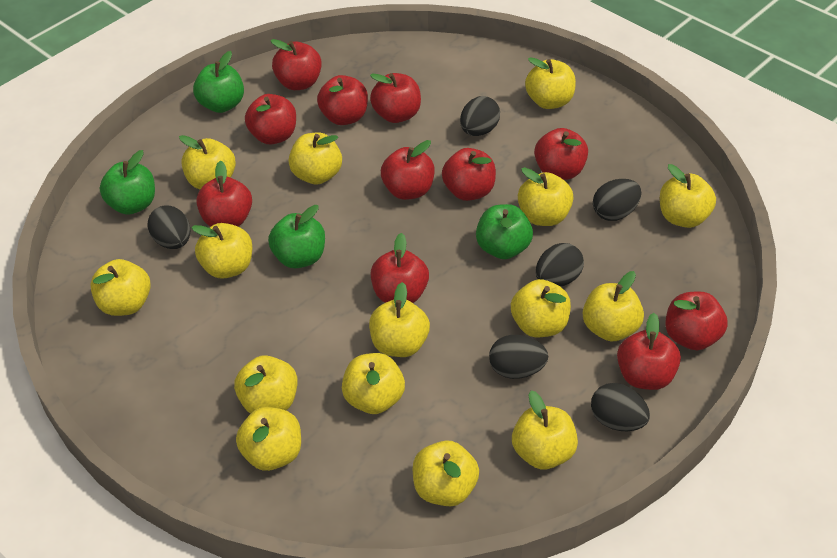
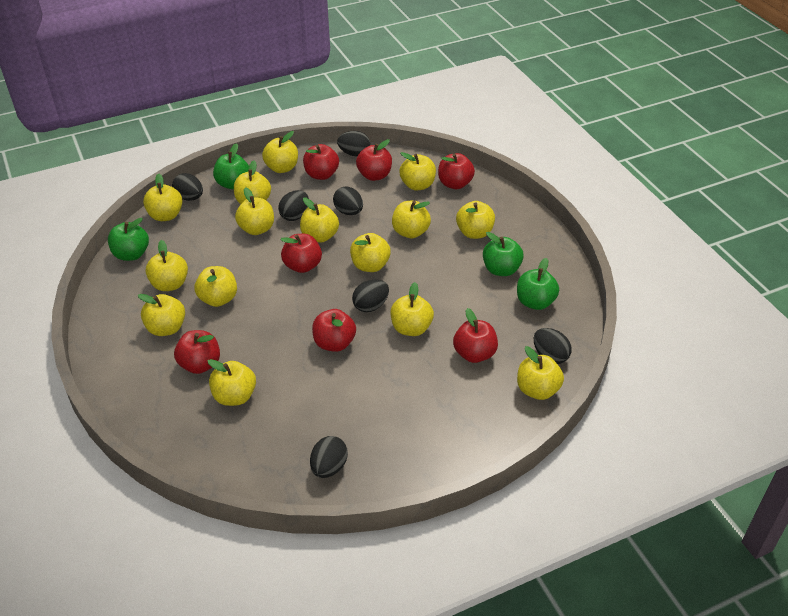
black egg: 6 -> 7
red apple: 11 -> 7

